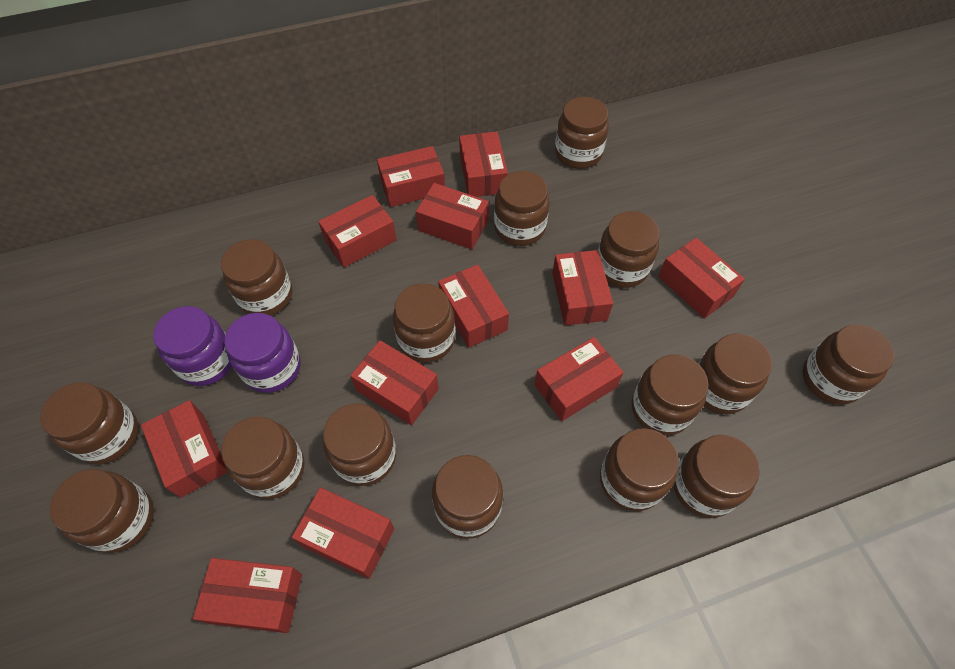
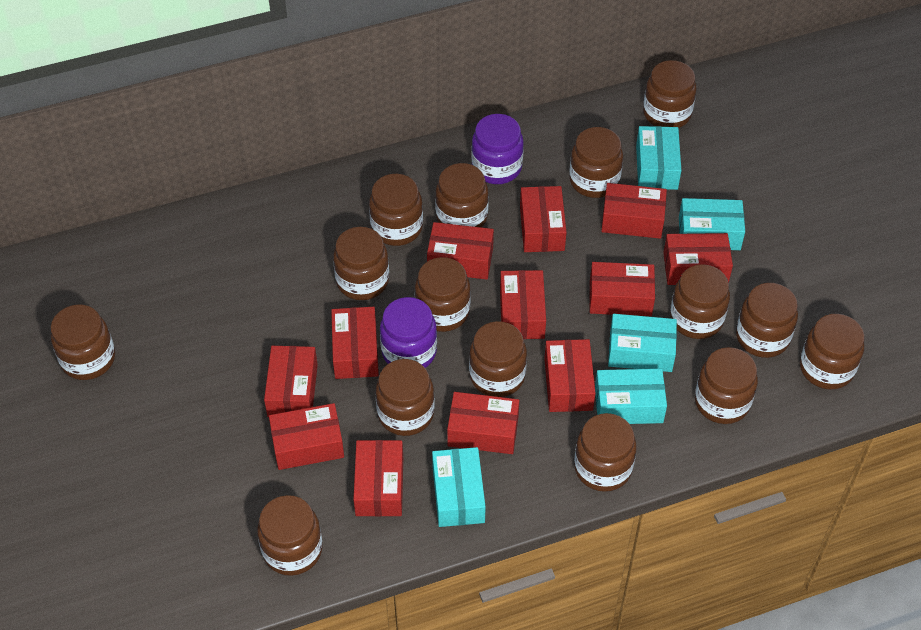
turquoise box: 0 -> 5

